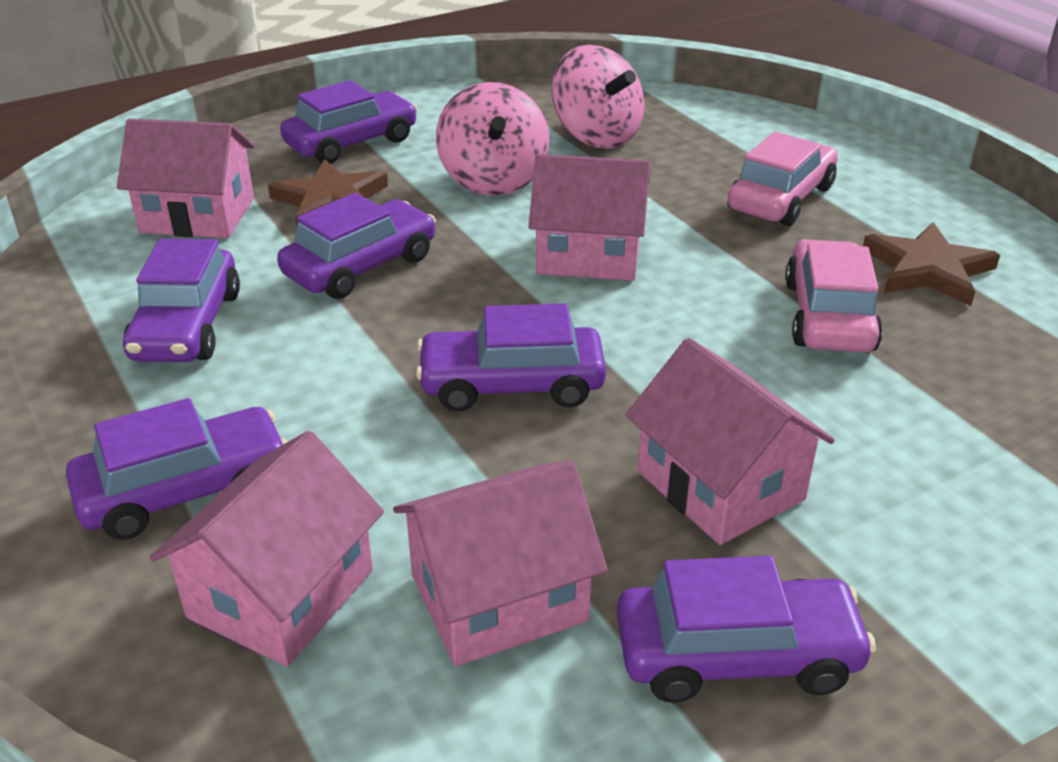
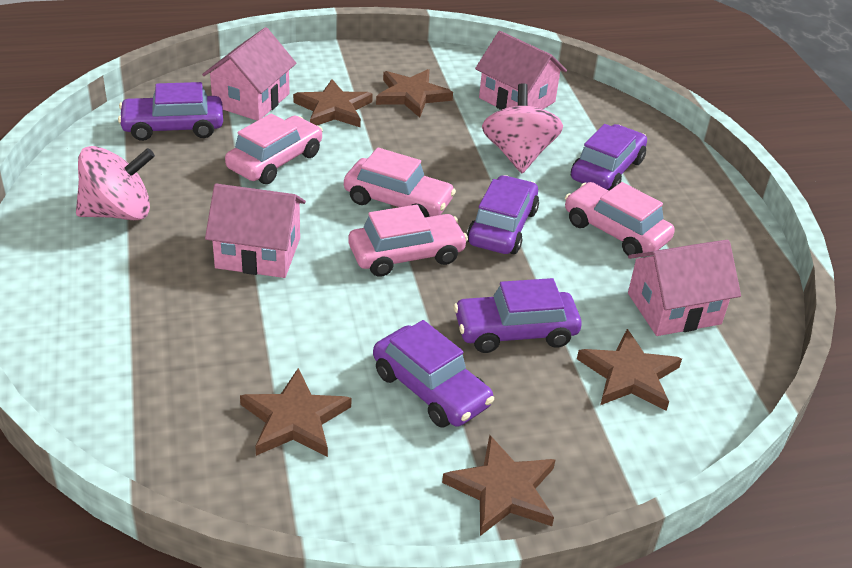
brown star: 2 -> 5
pink car: 2 -> 4
pink house: 5 -> 4
purple car: 6 -> 5

